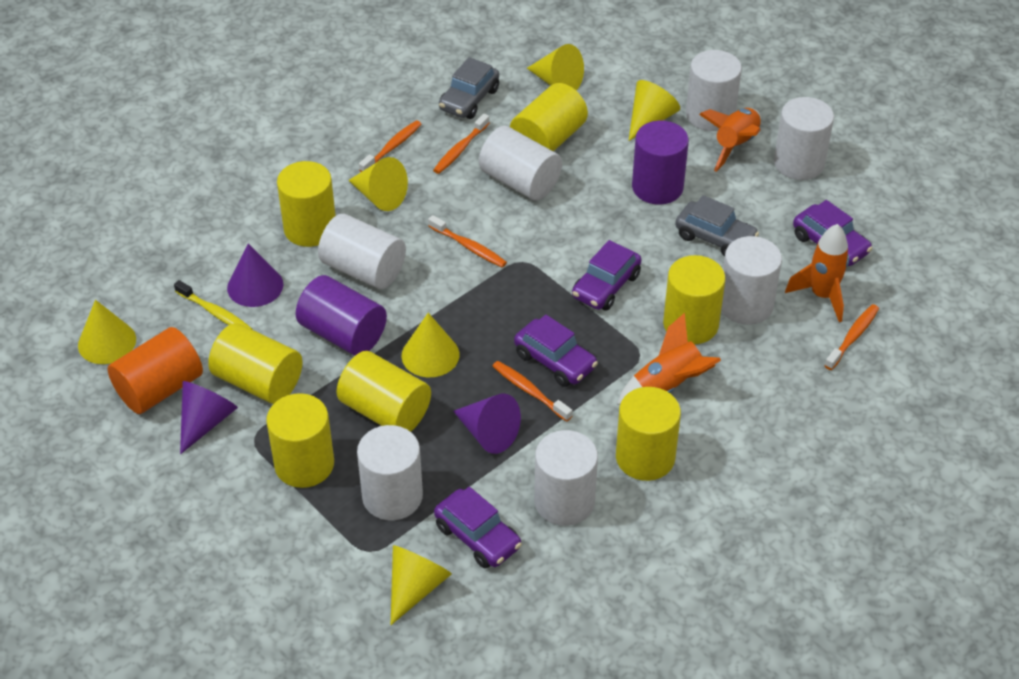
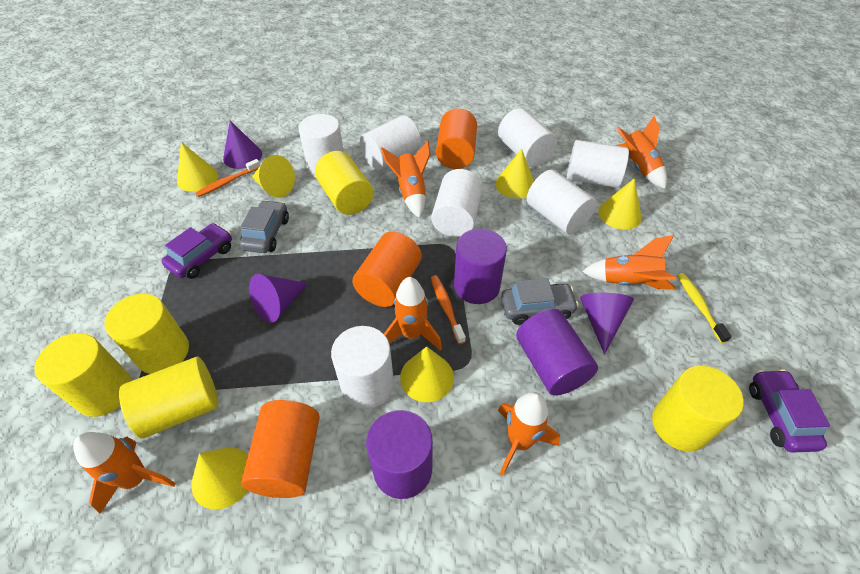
orange cylinder: 1 -> 3
orange rocket: 3 -> 6
orange toothbrush: 5 -> 2
purple car: 4 -> 2
purple cylinder: 2 -> 3
yellow cylinder: 7 -> 5

